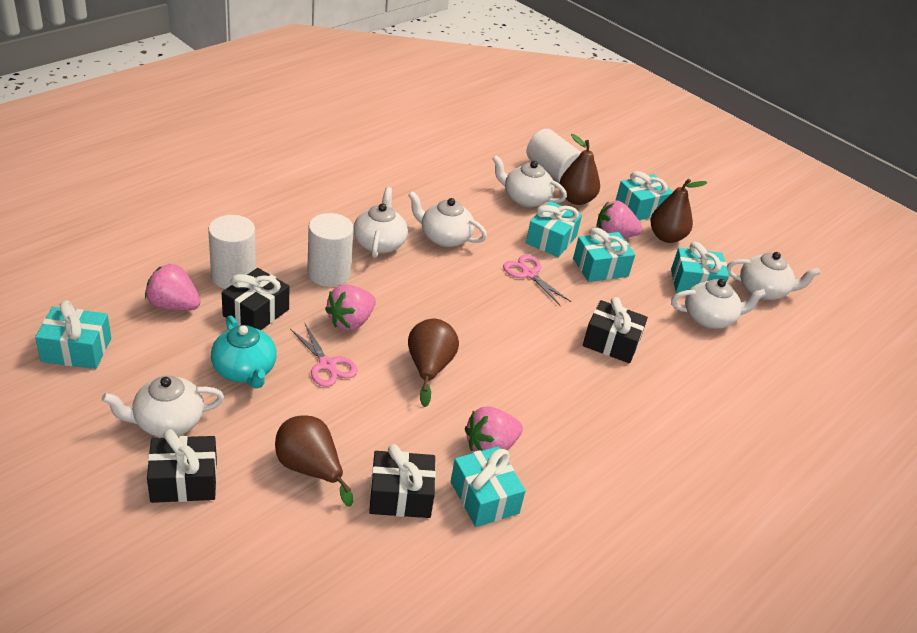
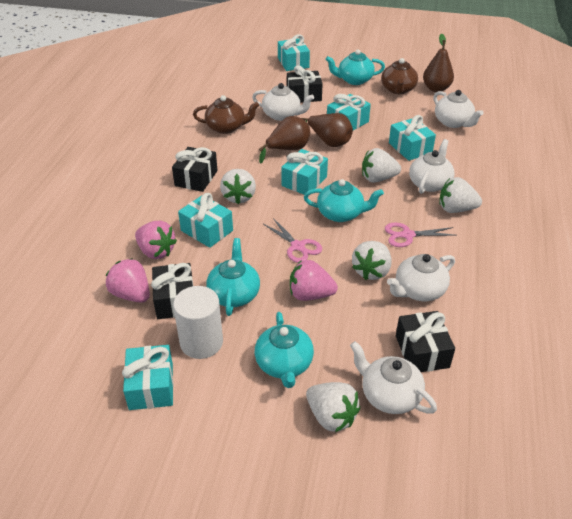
brown pear: 4 -> 3
brown teapot: 0 -> 2
pink strawberry: 4 -> 3
turquoise teapot: 1 -> 4
white cylinder: 3 -> 1
white strawberry: 0 -> 5
white teapot: 6 -> 5

